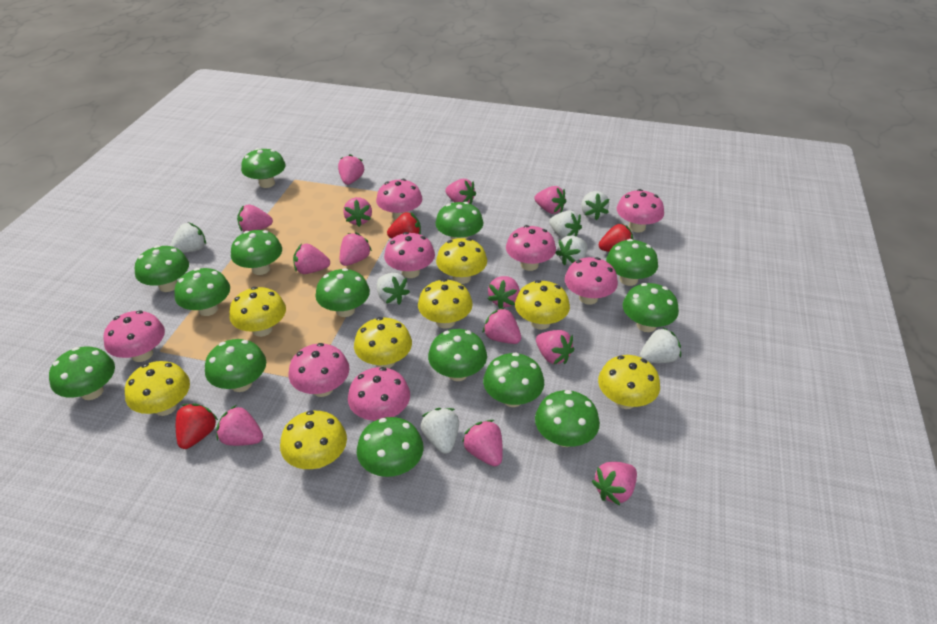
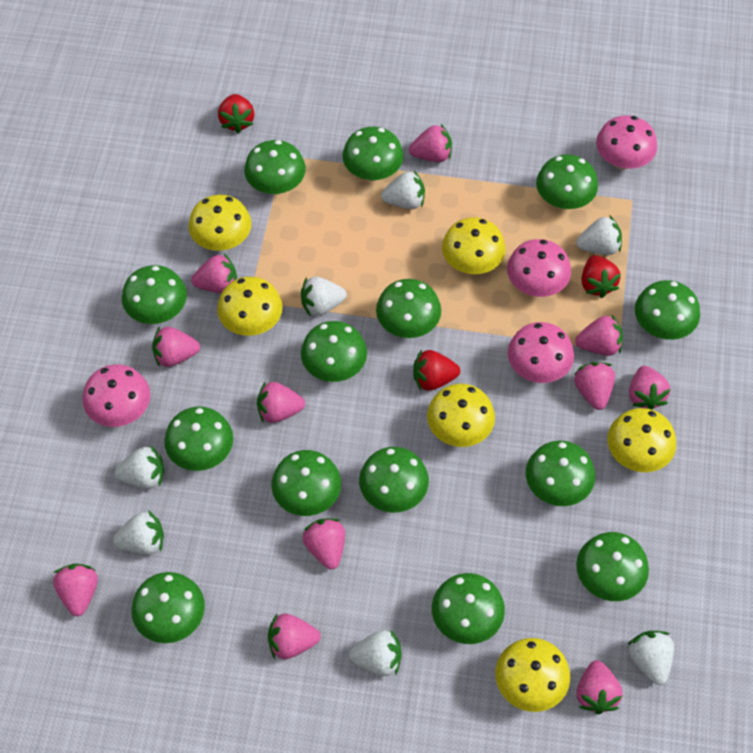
pink mushroom: 8 -> 4
pink strawberry: 13 -> 11
yellow mushroom: 8 -> 6

